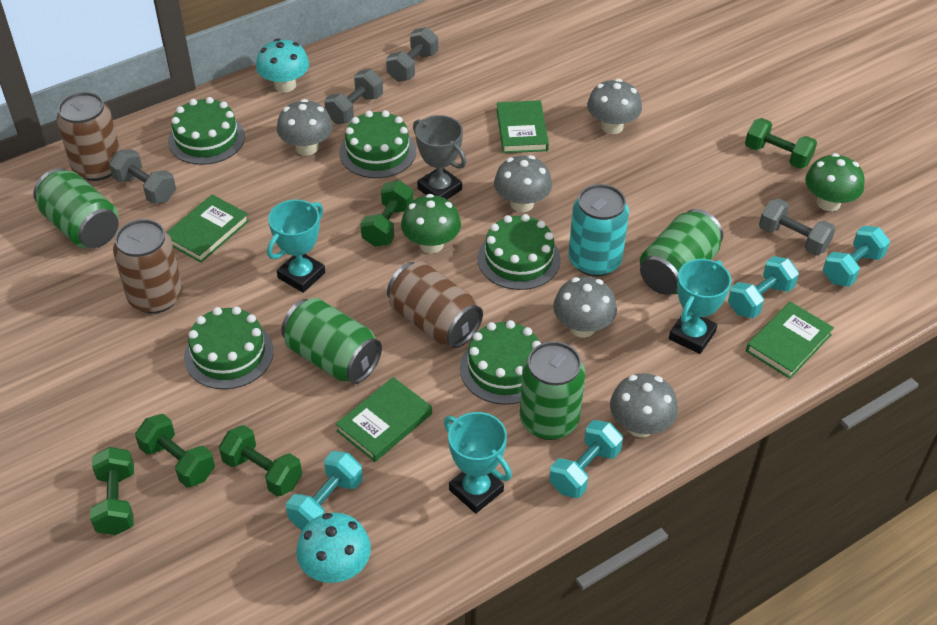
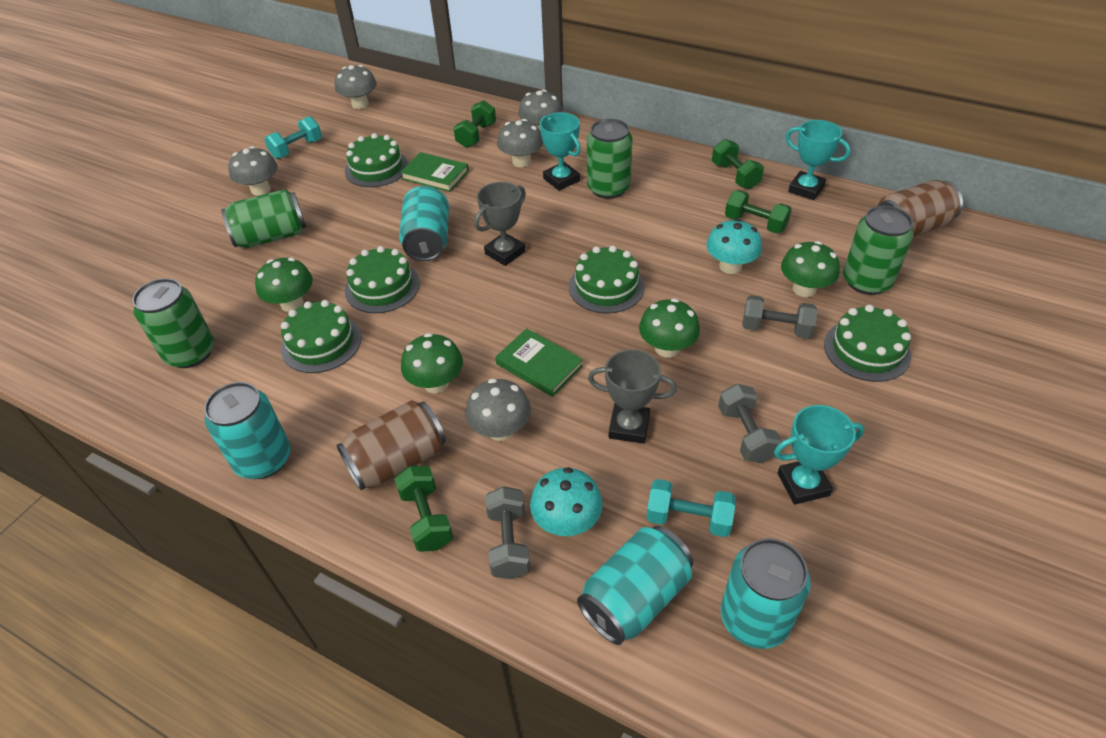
brown can: 3 -> 2
green book: 4 -> 2
green dumbbell: 5 -> 4
green mushroom: 2 -> 4
grey dumbbell: 4 -> 3
grey trophy: 1 -> 2
turquoise can: 1 -> 4
turquoise dumbbell: 4 -> 2

